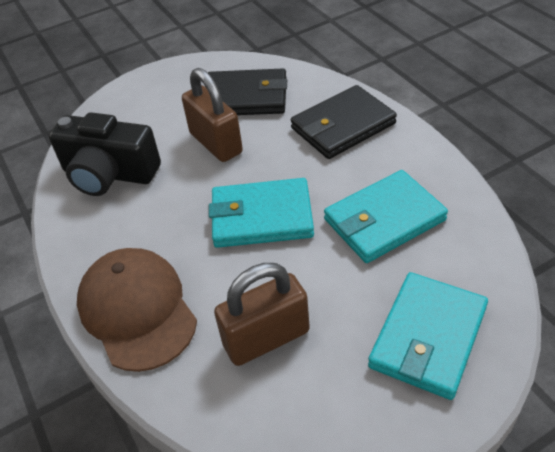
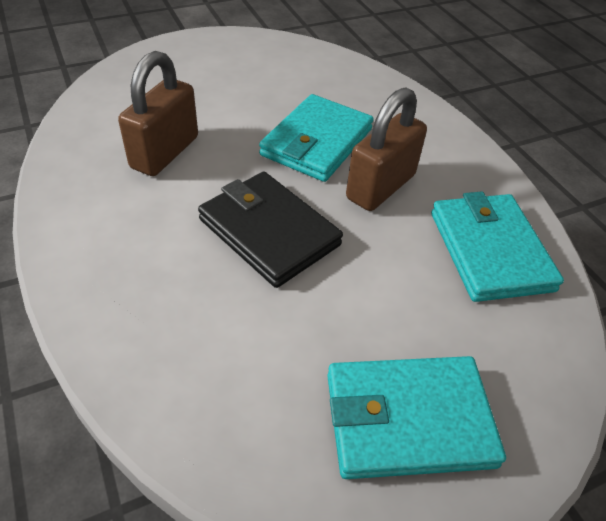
black camera: 1 -> 0
black wallet: 2 -> 1
brown cap: 1 -> 0

